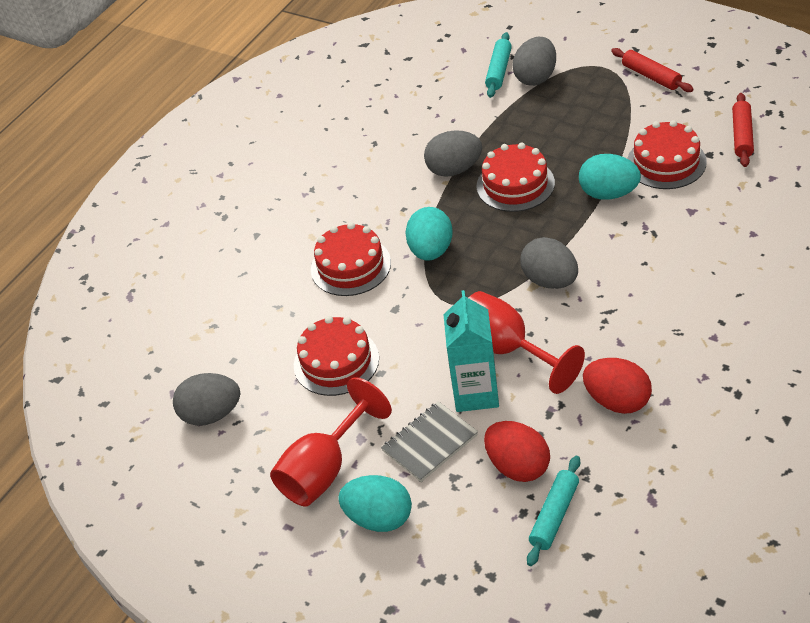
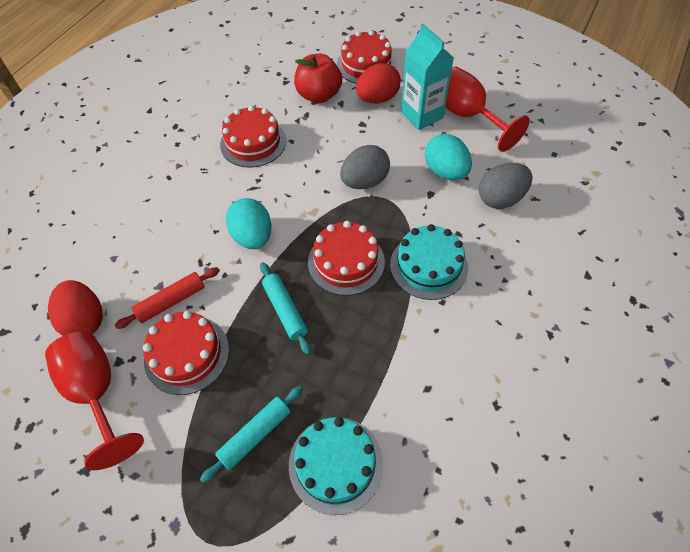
grey egg: 4 -> 2
grey notebook: 1 -> 0
red apple: 0 -> 1
red rolling pin: 2 -> 1
turquoise cake: 0 -> 2
turquoise egg: 3 -> 2

